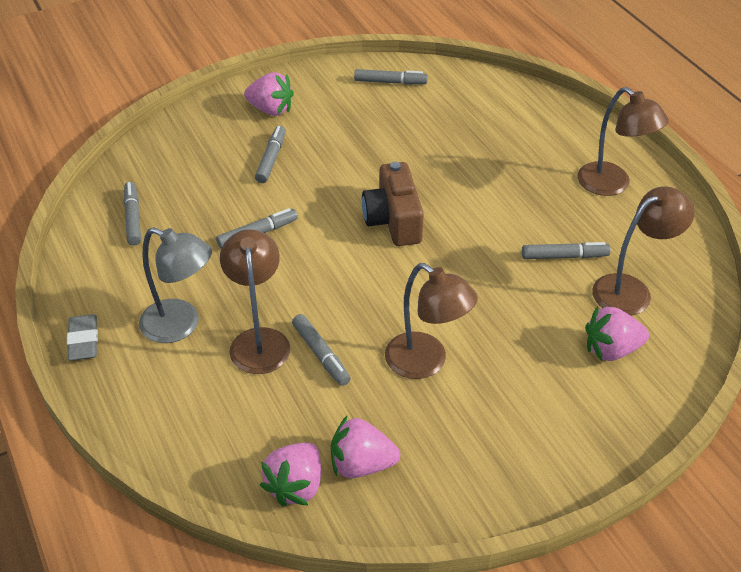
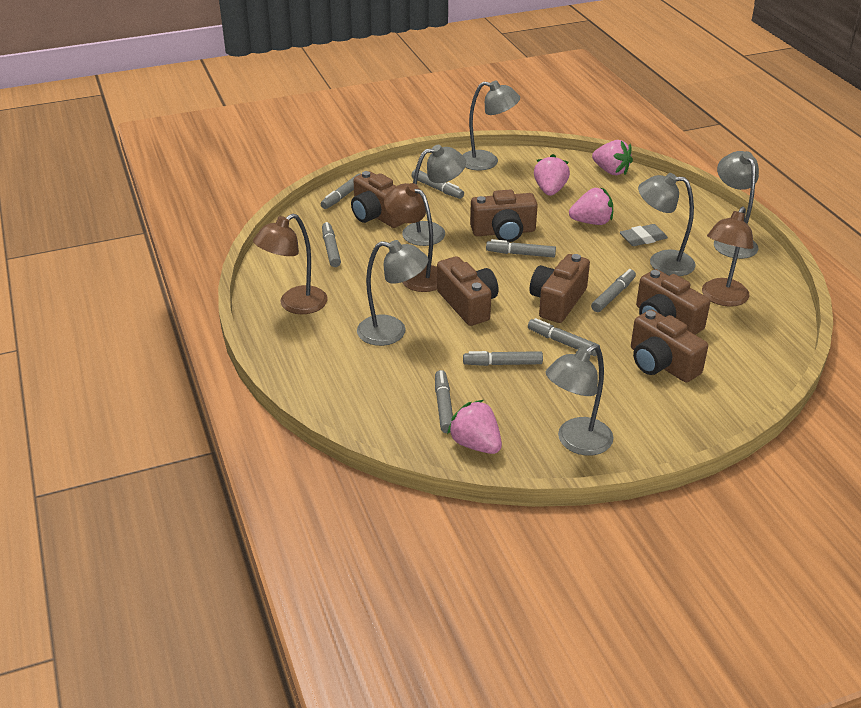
brown camera: 1 -> 6
brown lamp: 4 -> 3
grey lamp: 1 -> 6
grey marker: 6 -> 8

